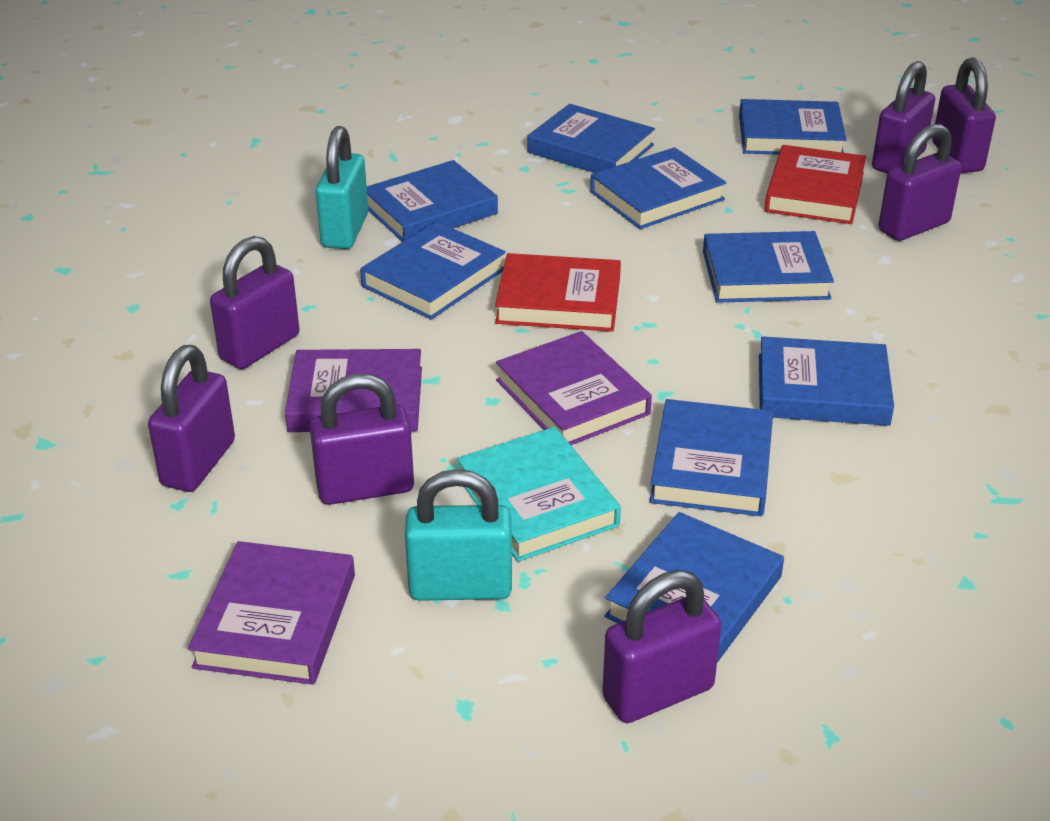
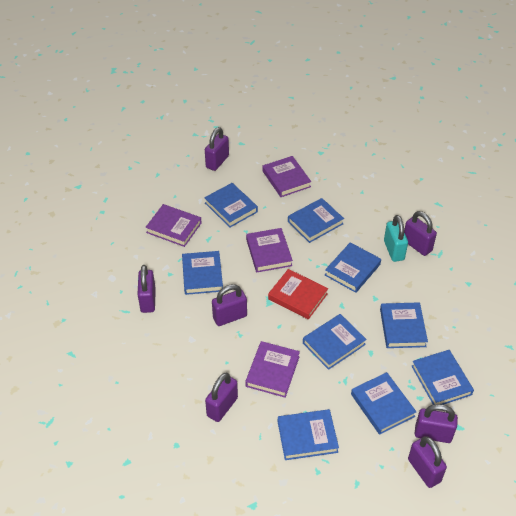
purple book: 3 -> 4
red book: 2 -> 1
turquoise book: 1 -> 0
turquoise padlock: 2 -> 1

